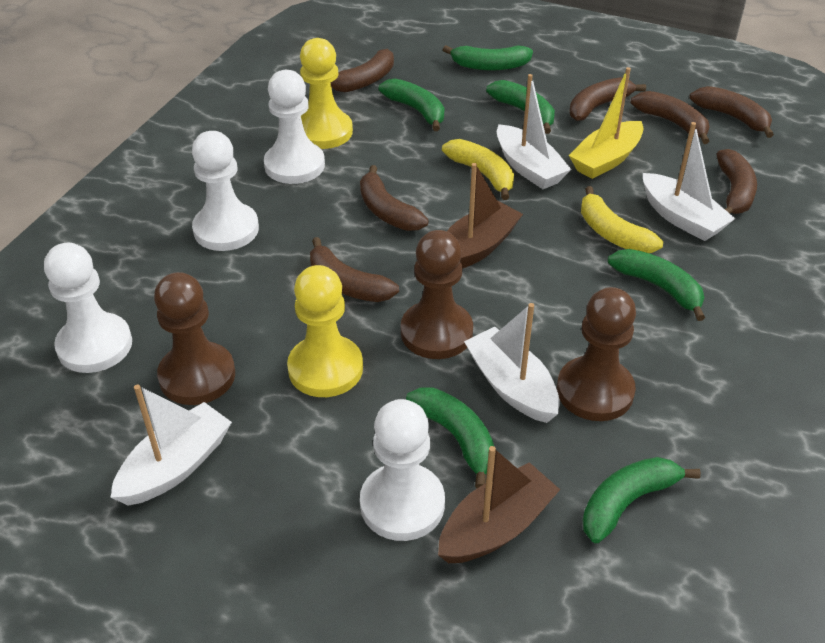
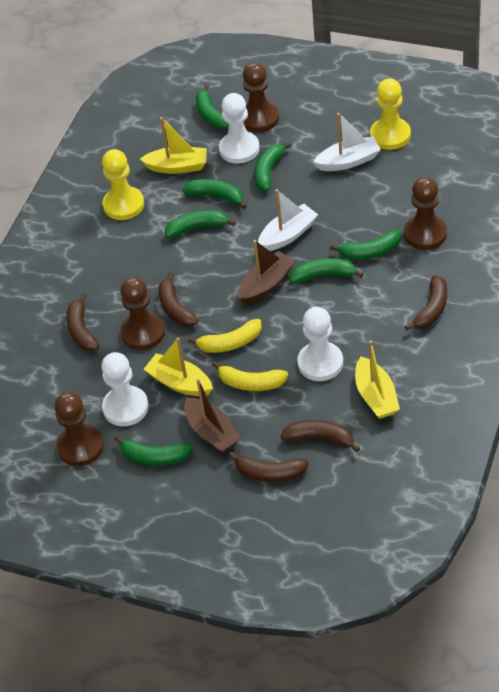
brown banana: 7 -> 5
brown pawn: 3 -> 4
green banana: 6 -> 7
white boat: 4 -> 2
white pawn: 4 -> 3
yellow boat: 1 -> 3

